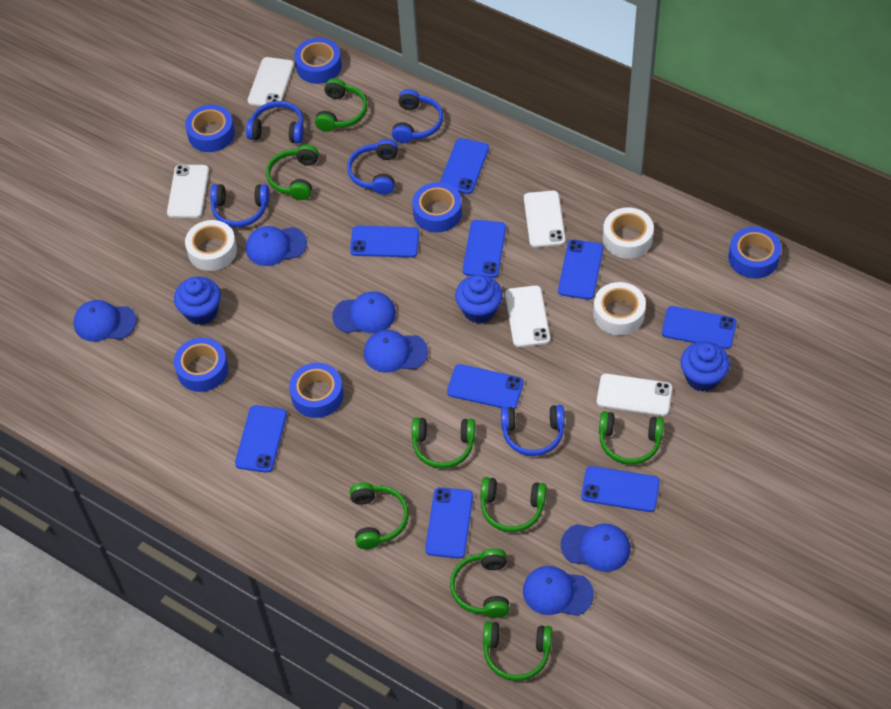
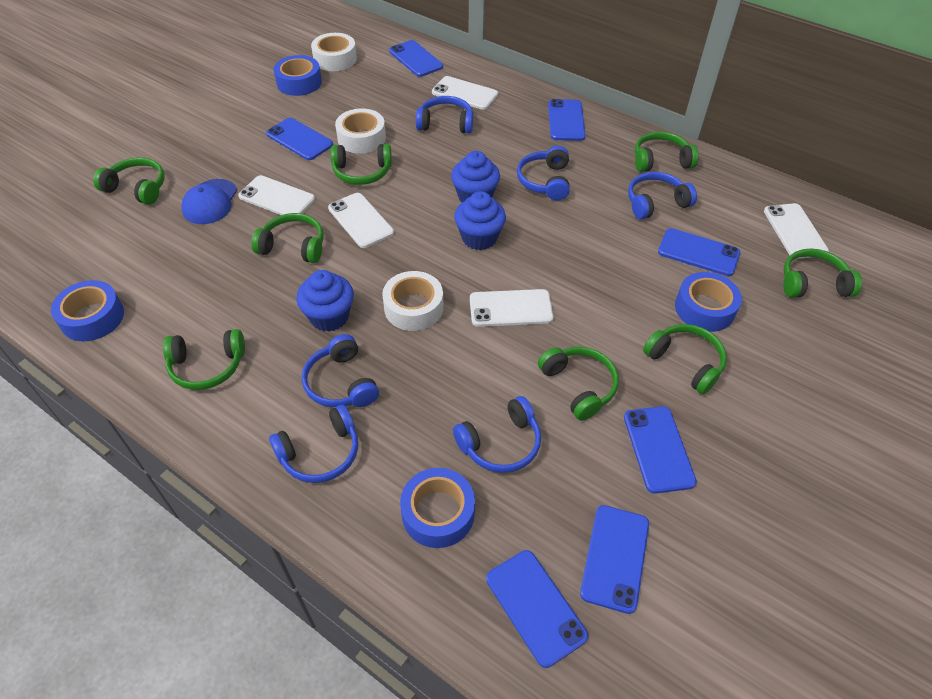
blue cap: 6 -> 1
blue headphones: 5 -> 6
blue phone: 9 -> 7
blue tape: 6 -> 4

